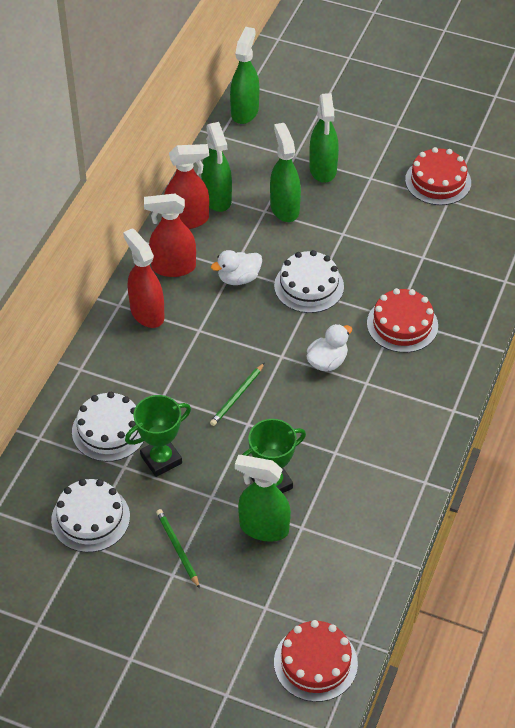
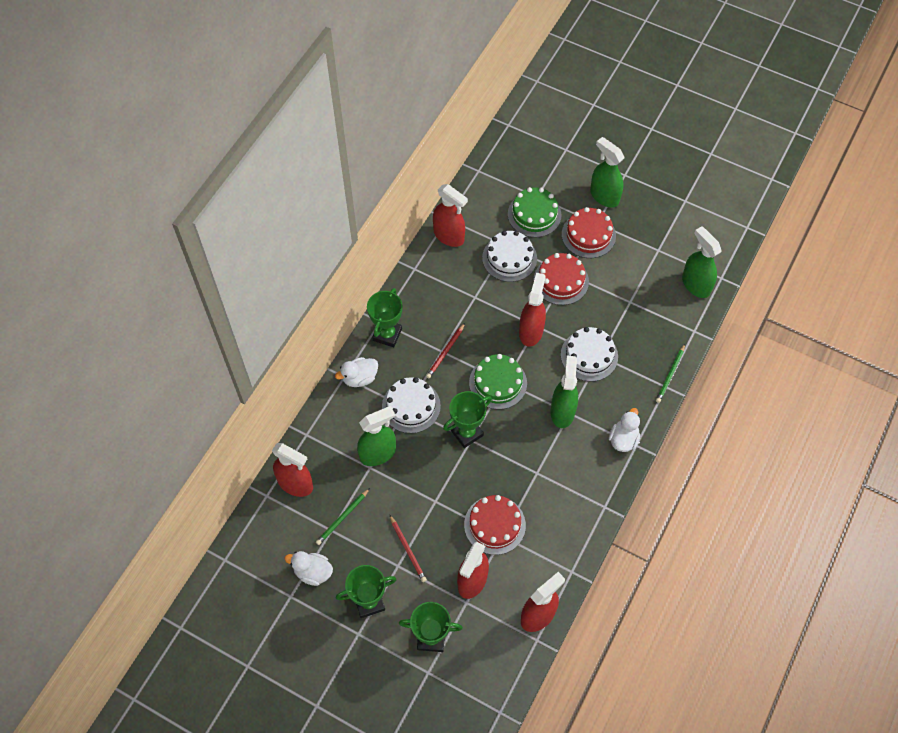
green cake: 0 -> 2
green spray bottle: 5 -> 4
green trophy: 2 -> 4
red pencil: 0 -> 2
red spray bottle: 3 -> 5
white duck: 2 -> 3

